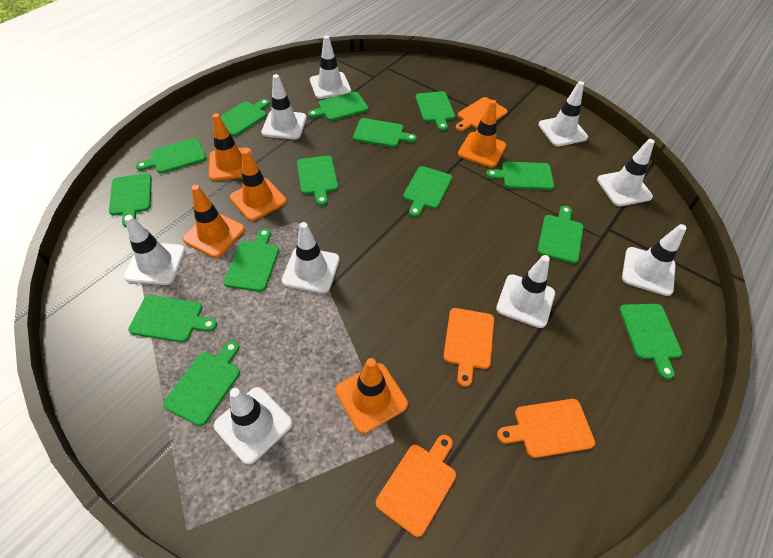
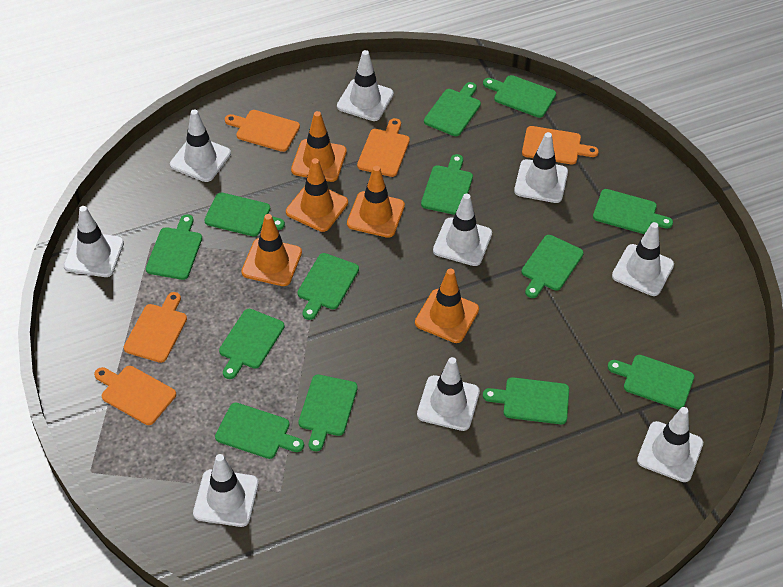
green cutting board: 14 -> 13
orange cutting board: 4 -> 5

